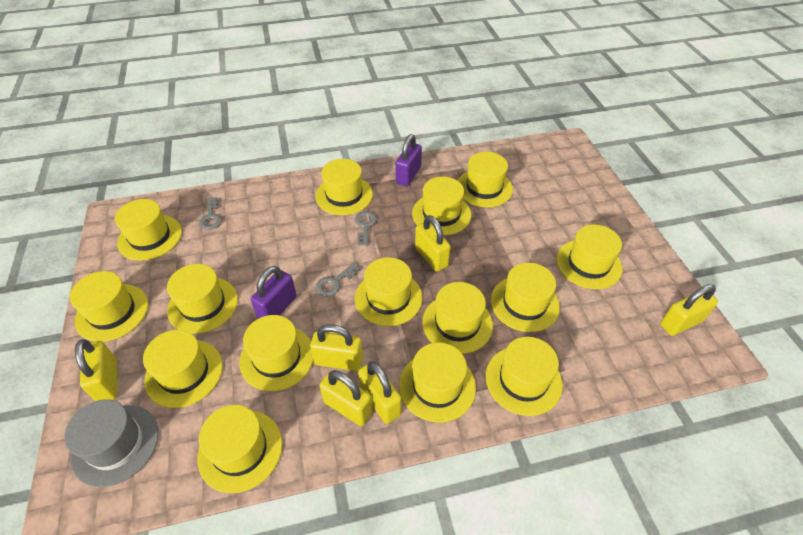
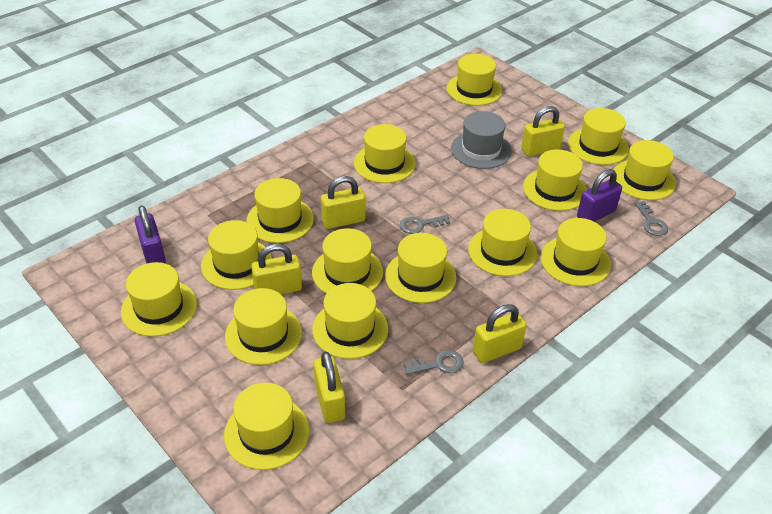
yellow padlock: 6 -> 5

